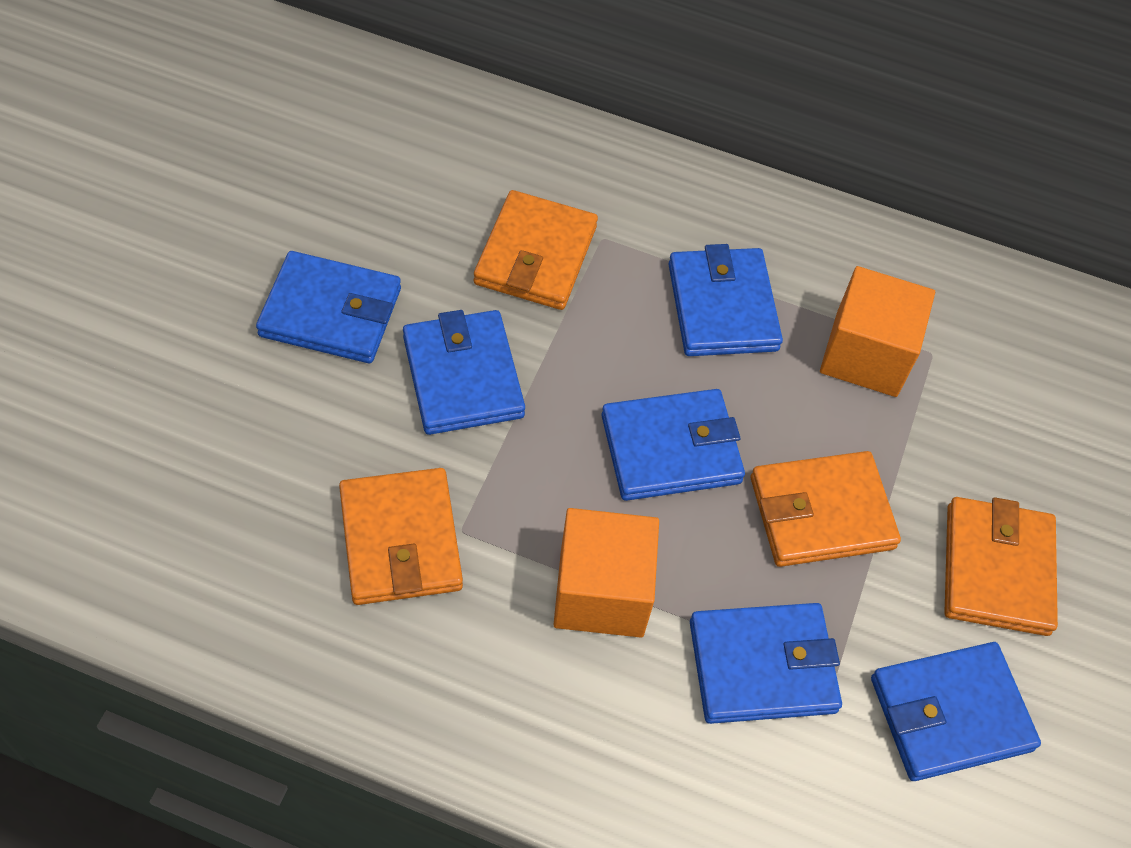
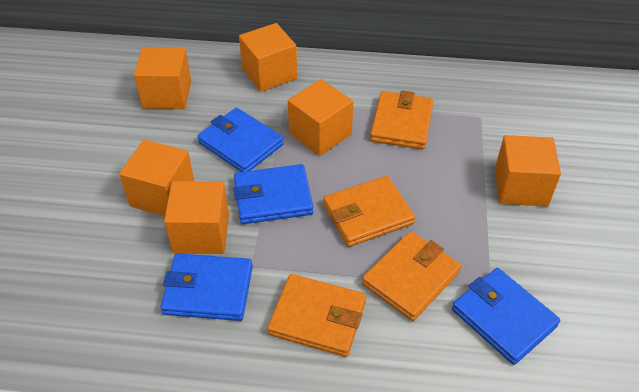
blue wallet: 6 -> 4
orange cube: 2 -> 6

